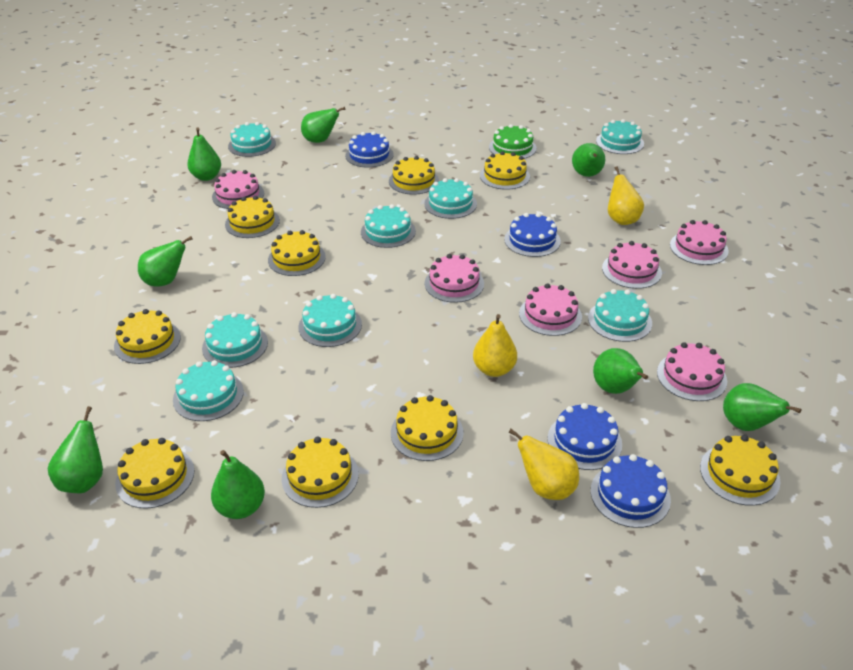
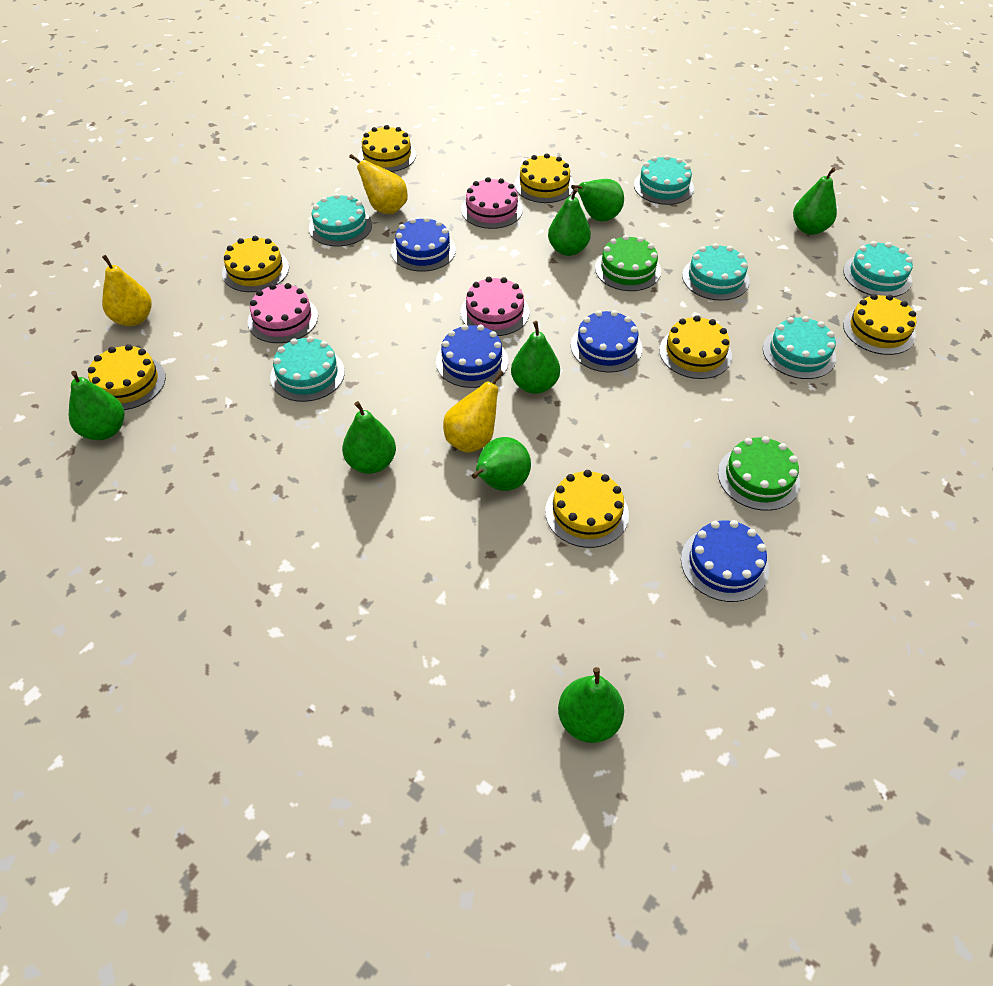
green cake: 1 -> 2
pink cake: 6 -> 3
turquoise cake: 8 -> 6
yellow cake: 9 -> 7

